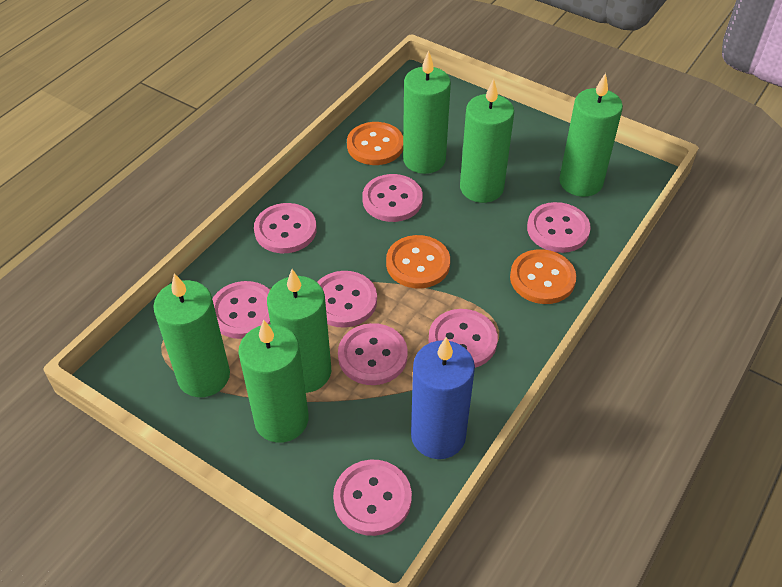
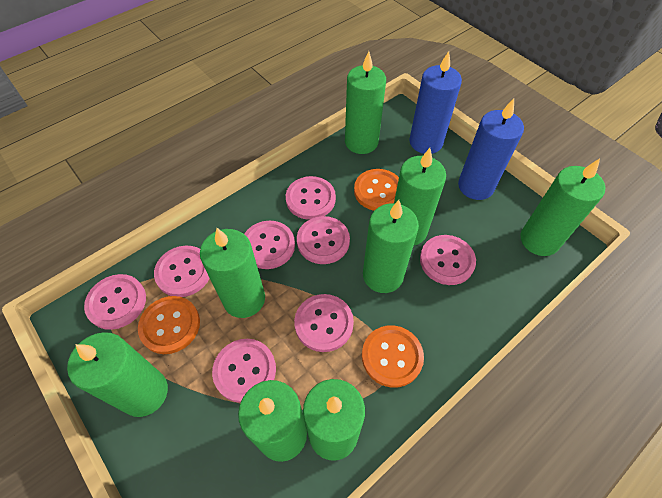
blue candle: 1 -> 2
green candle: 6 -> 8

